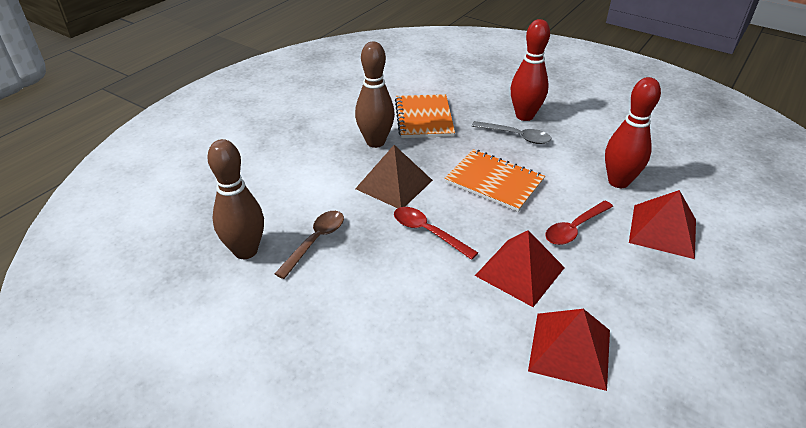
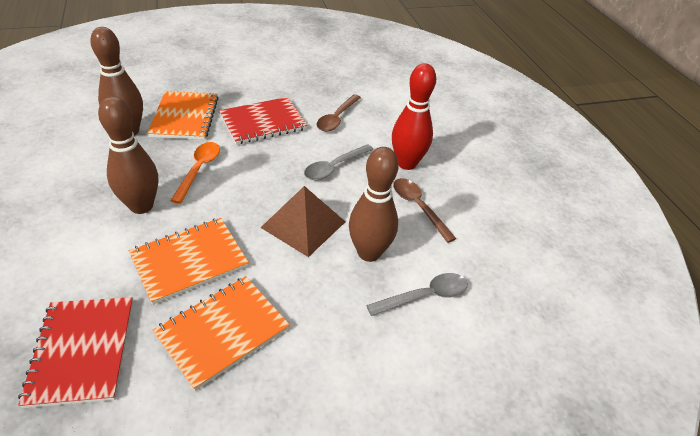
brown bowling pin: 2 -> 3
brown spoon: 1 -> 2
grey spoon: 1 -> 2
orange notebook: 2 -> 3
orange spoon: 0 -> 1
red bowling pin: 2 -> 1
red notebook: 0 -> 2
red pyramid: 3 -> 0
red spoon: 2 -> 0

